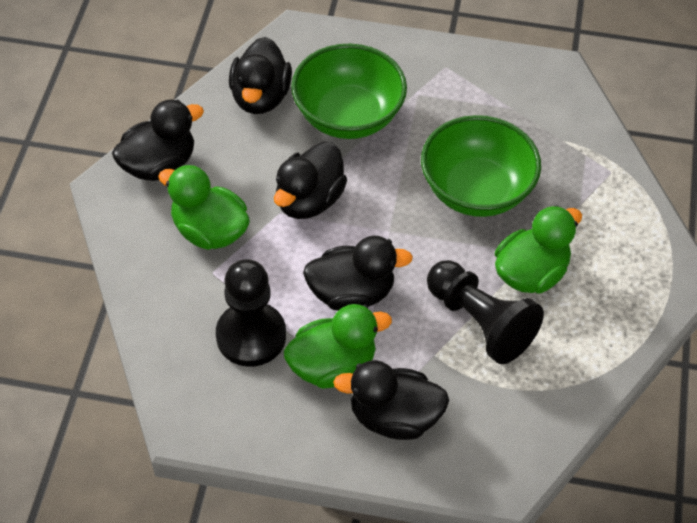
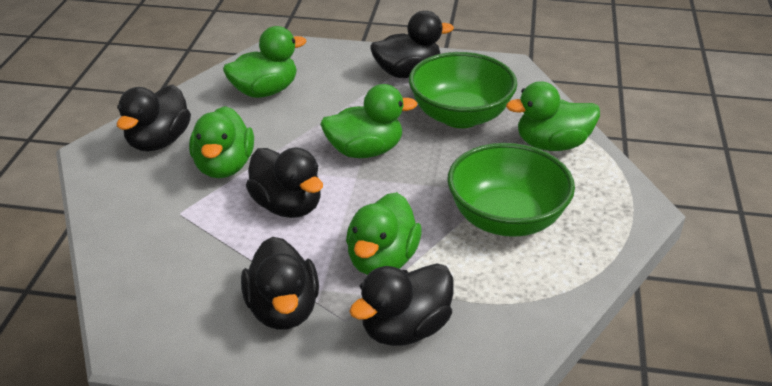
black pawn: 2 -> 0
green duck: 3 -> 5

